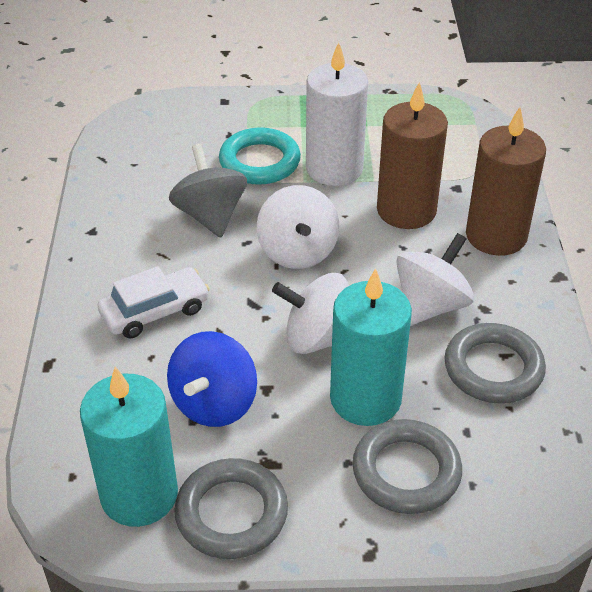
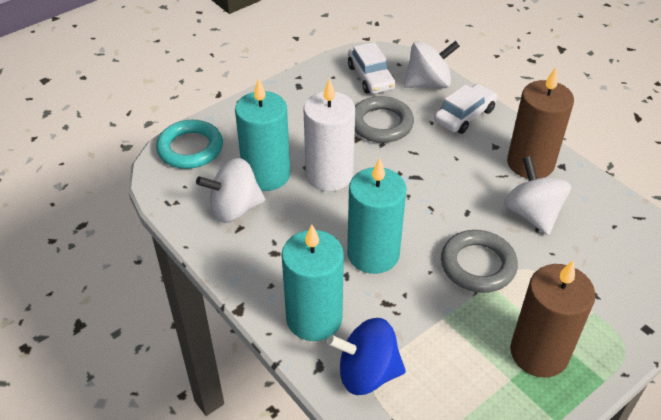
grey ring: 3 -> 2
grey spinning top: 1 -> 0
turquoise candle: 2 -> 3
white car: 1 -> 2

